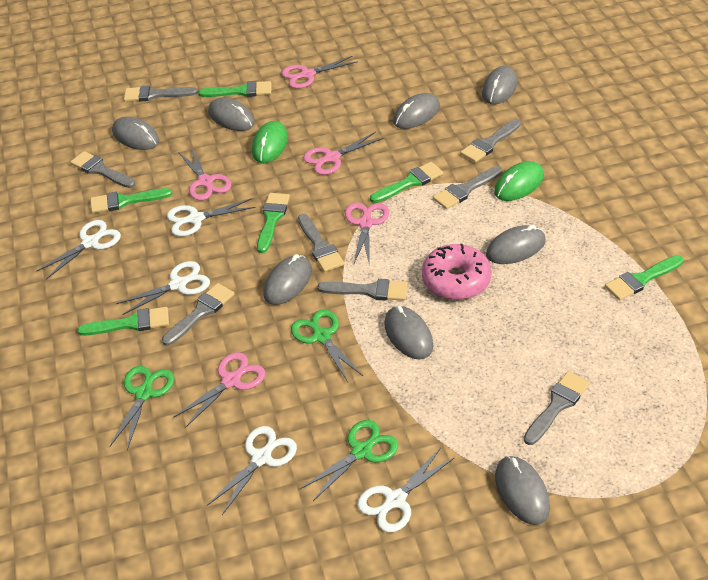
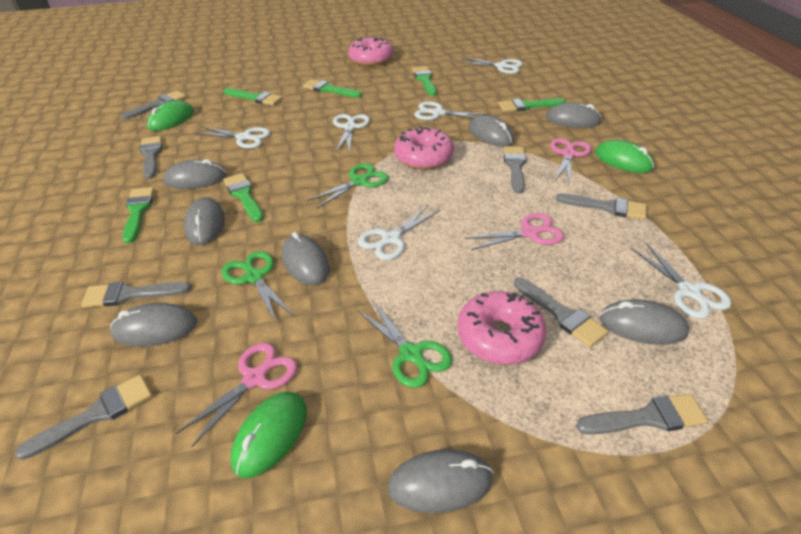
green mouse: 2 -> 3
pink donut: 1 -> 3
pink scissors: 5 -> 3
white scissors: 5 -> 6

